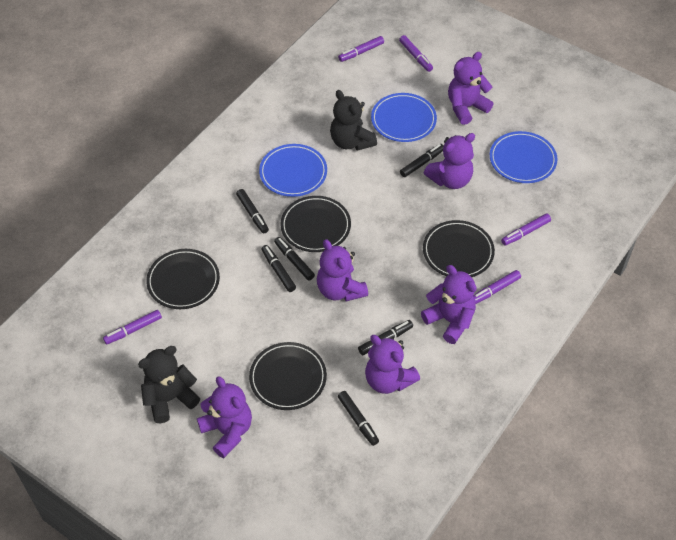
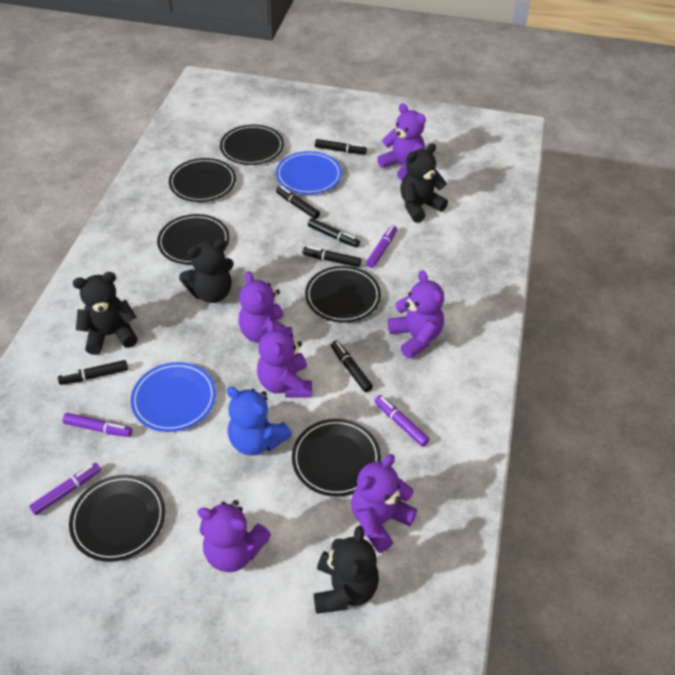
black plate: 4 -> 6
black teddy bear: 2 -> 4
blue plate: 3 -> 2
blue teddy bear: 0 -> 1
purple marker: 5 -> 4

